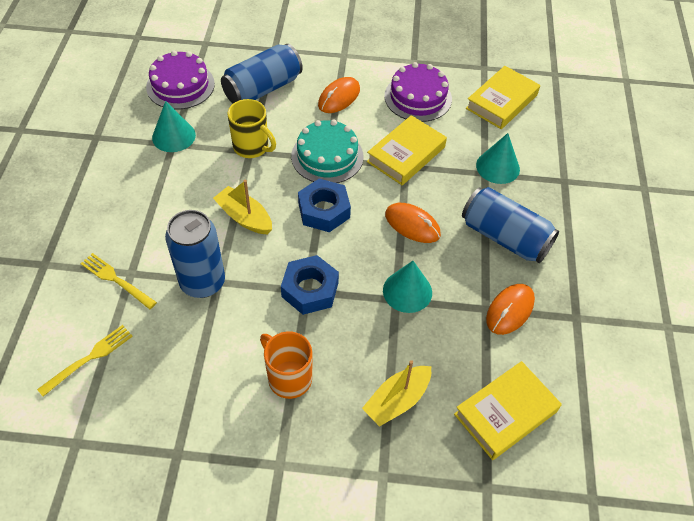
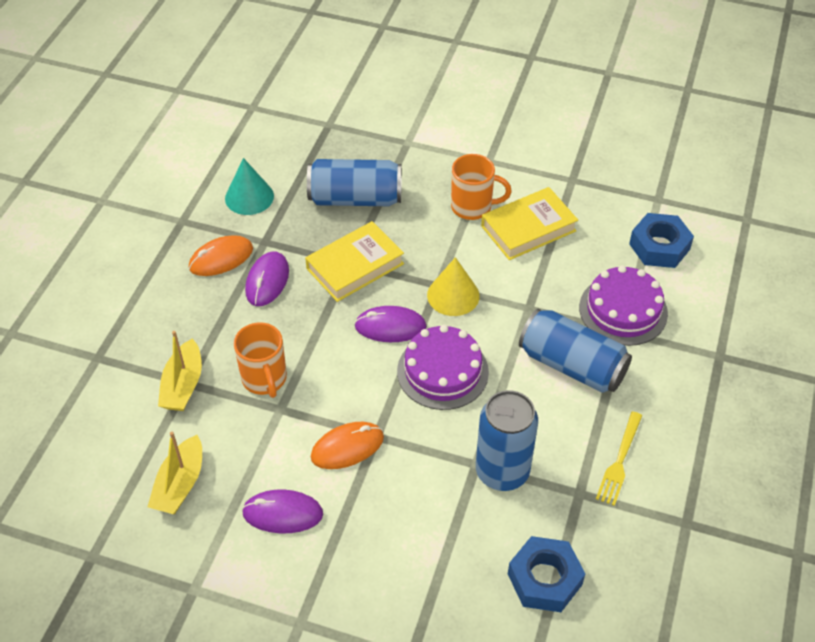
orange mouse: 3 -> 2
orange mug: 1 -> 2
purple mouse: 0 -> 3
turquoise cake: 1 -> 0
turquoise cone: 3 -> 1
yellow book: 3 -> 2
yellow cone: 0 -> 1
yellow fork: 2 -> 1
yellow mug: 1 -> 0

